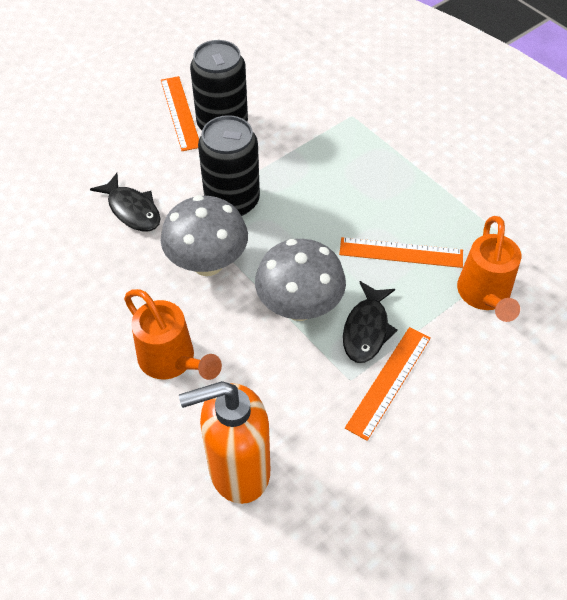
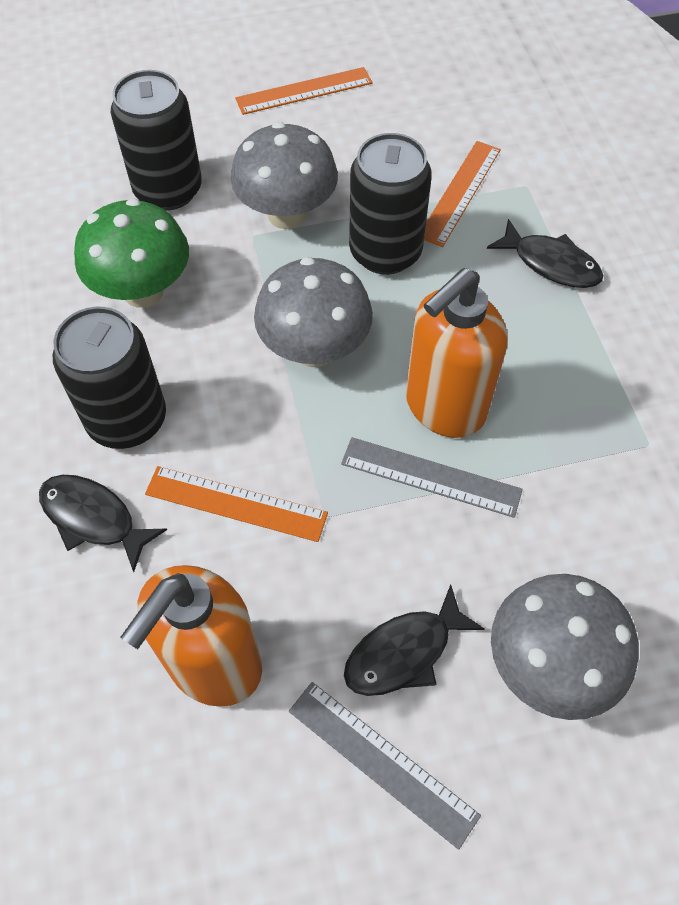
black can: 2 -> 3
black fish: 2 -> 3
green mushroom: 0 -> 1
grey mushroom: 2 -> 3
grey ruler: 0 -> 2
orange soap dispenser: 1 -> 2
orange watering can: 2 -> 0

